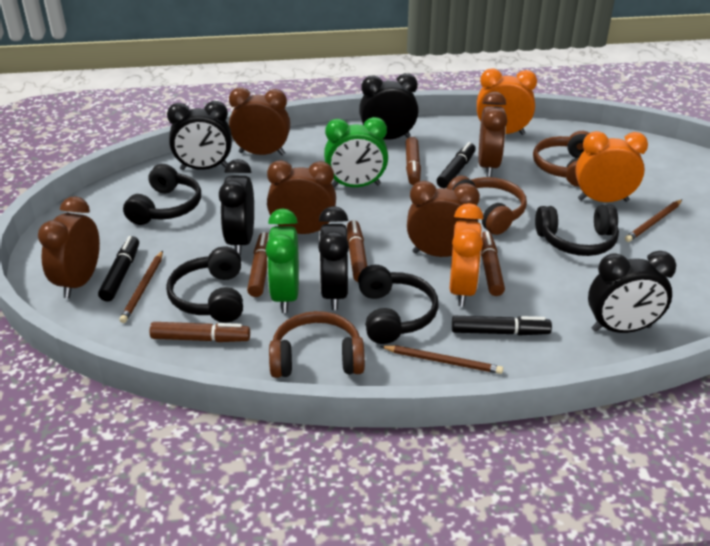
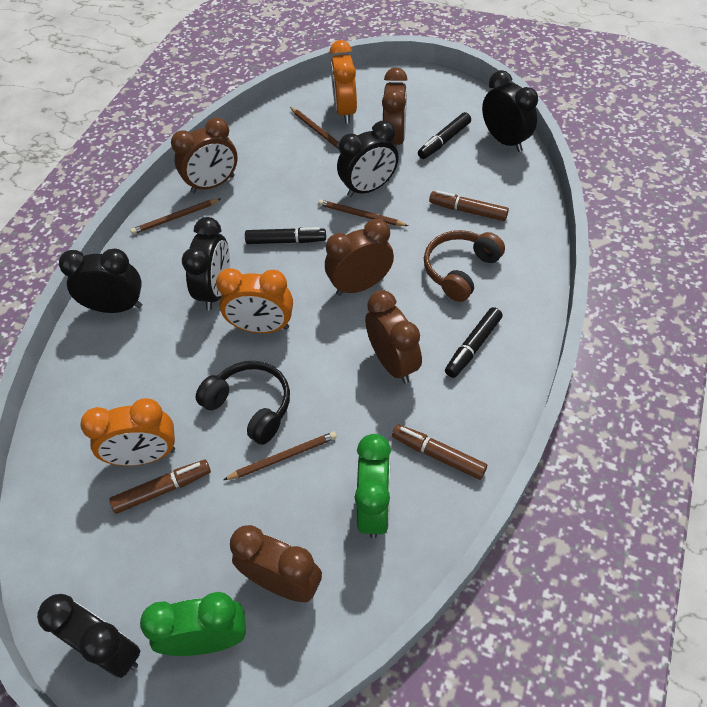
black headphones: 4 -> 1
brown headphones: 3 -> 1
brown marker: 5 -> 3
brown pencil: 3 -> 4

